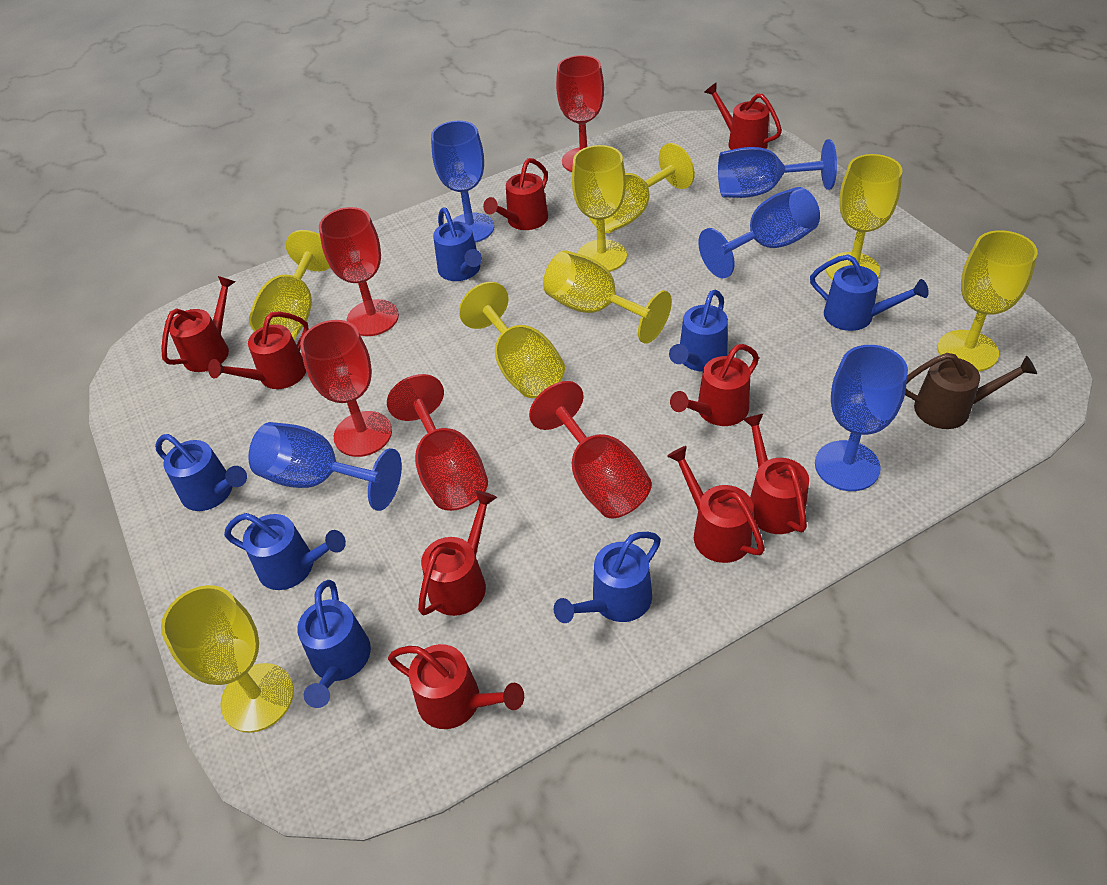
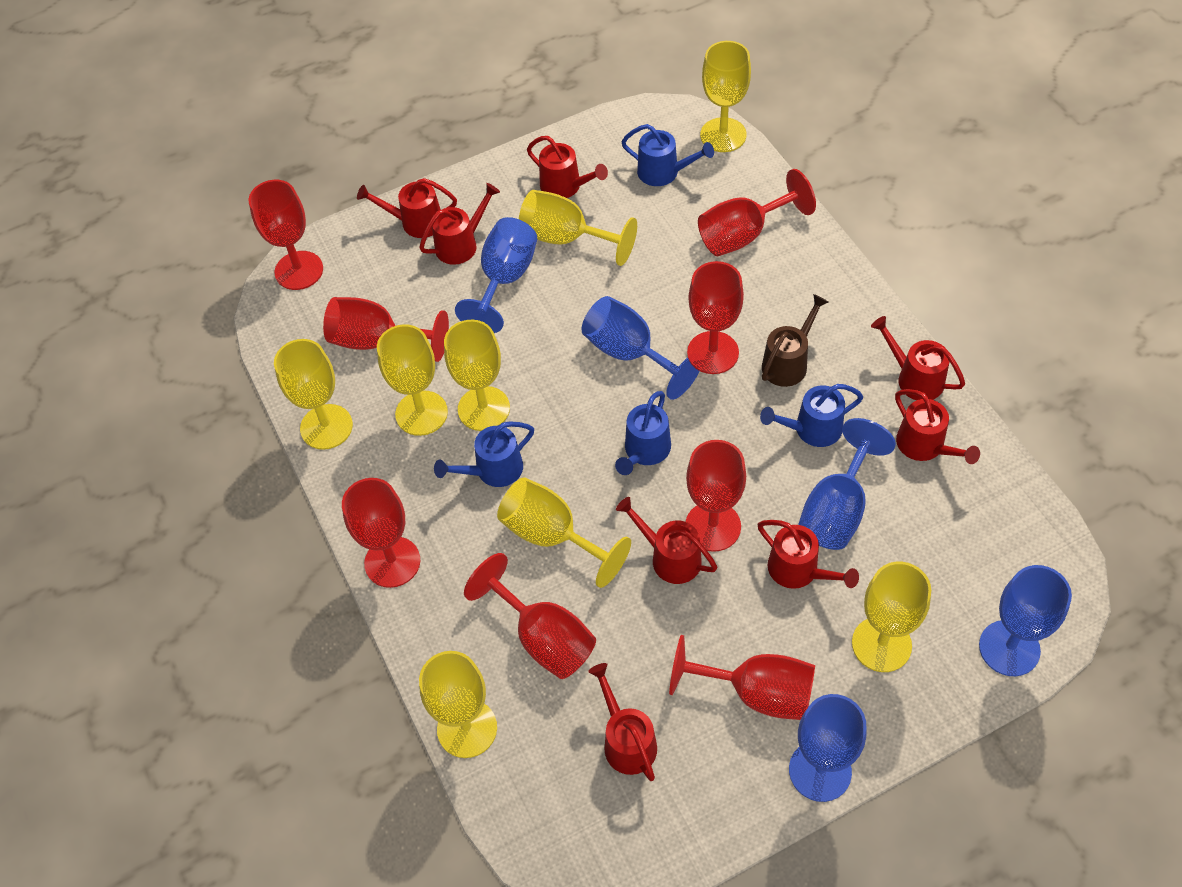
blue watering can: 7 -> 4
red goblet: 5 -> 8
red watering can: 9 -> 8

